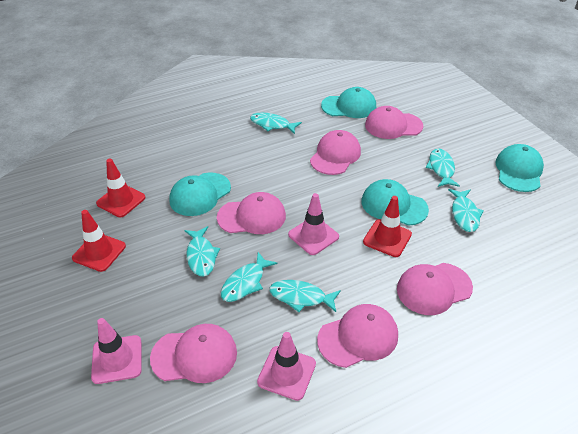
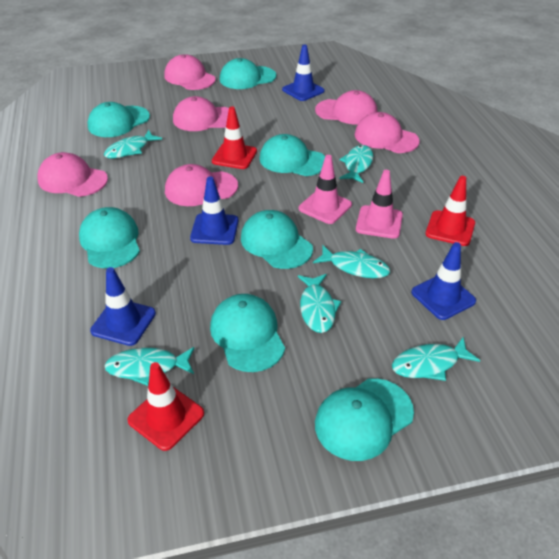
blue traffic cone: 0 -> 4
pink traffic cone: 3 -> 2
turquoise cap: 4 -> 7

